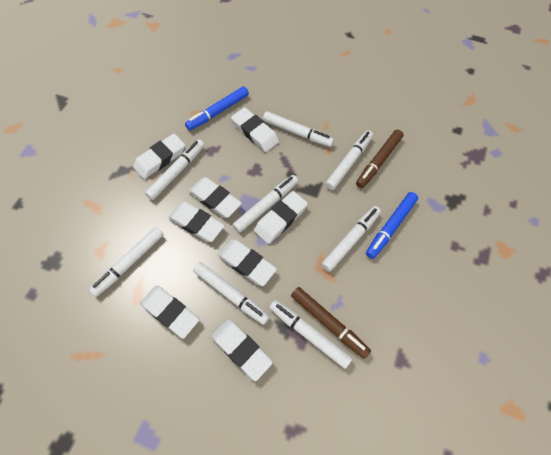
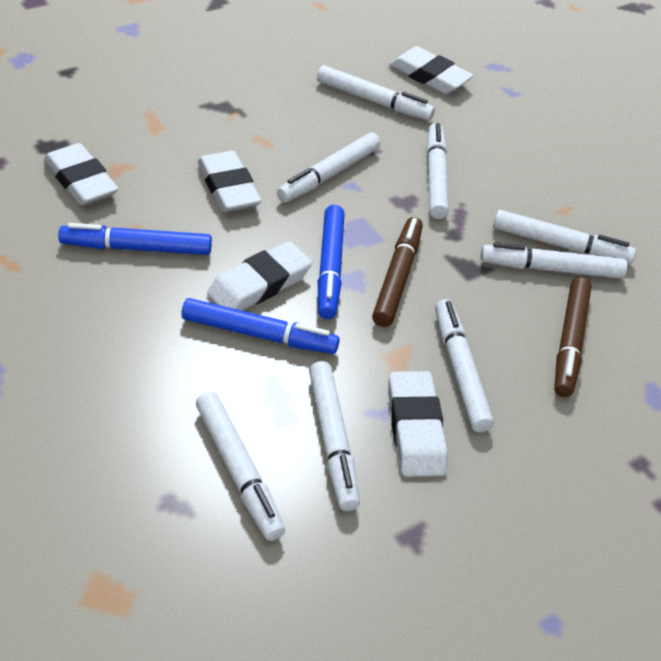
blue marker: 2 -> 3
white eraser: 8 -> 5

